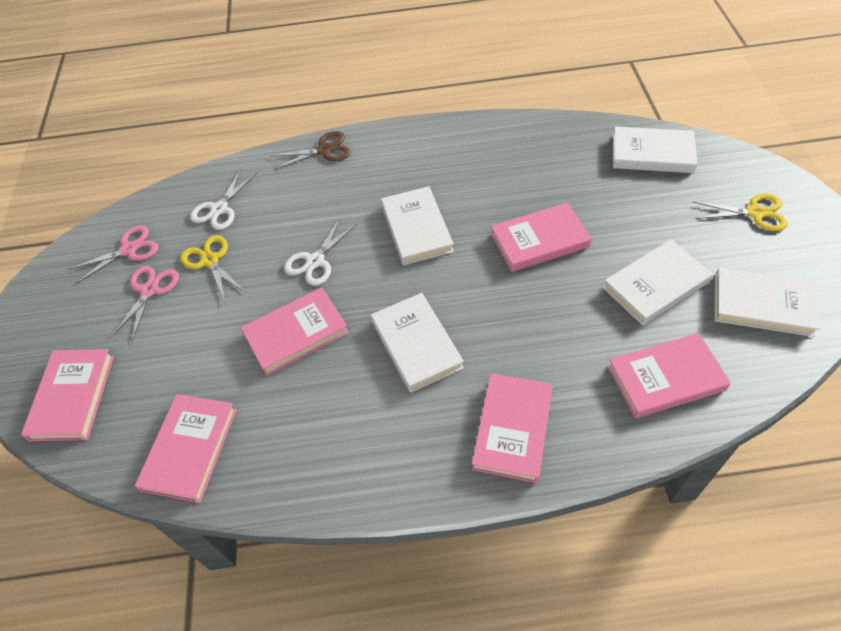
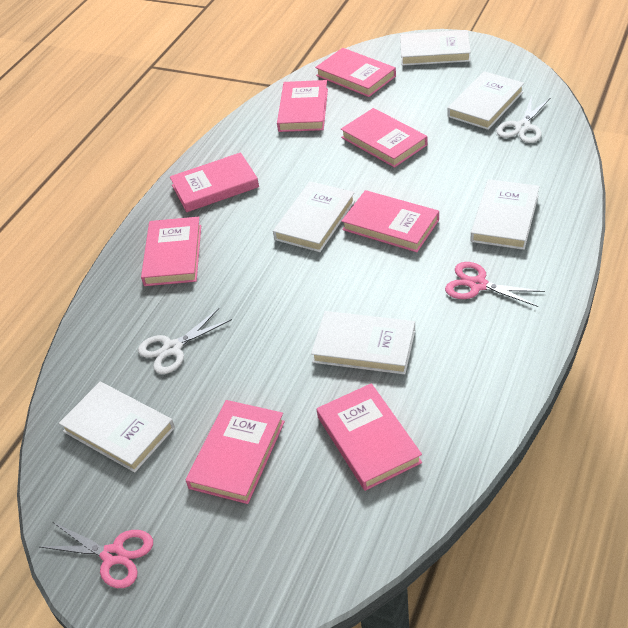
brown scissors: 1 -> 0
pink book: 6 -> 8
white book: 5 -> 6
yellow scissors: 2 -> 0

